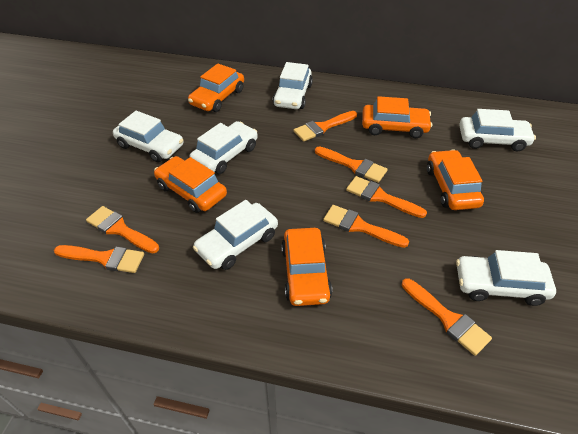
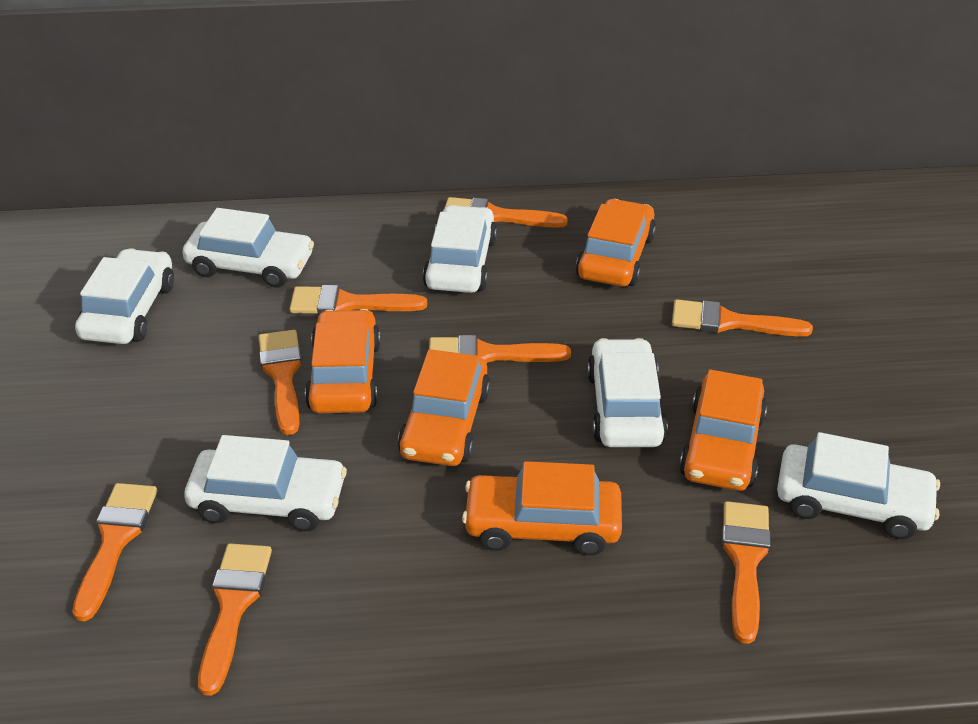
orange brush: 7 -> 8

